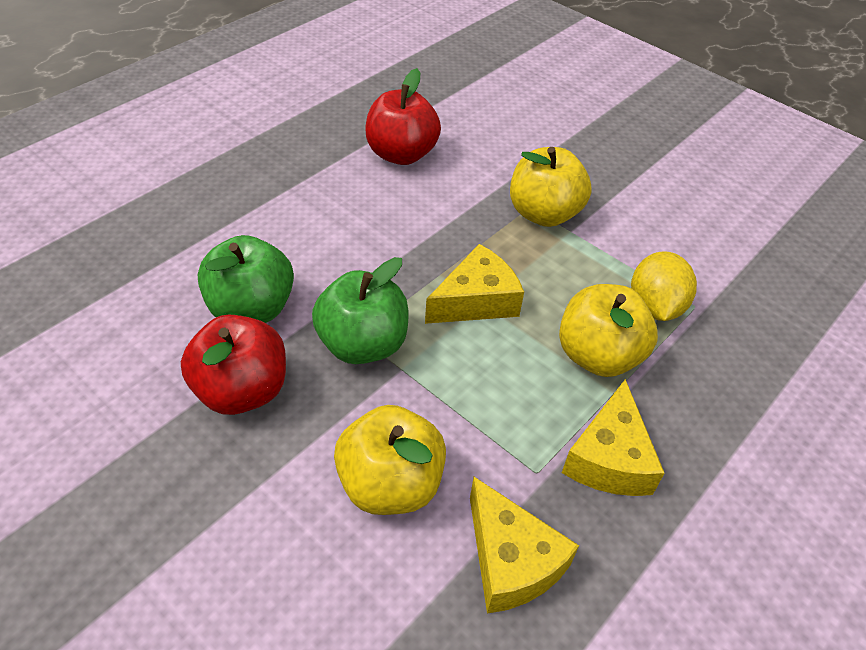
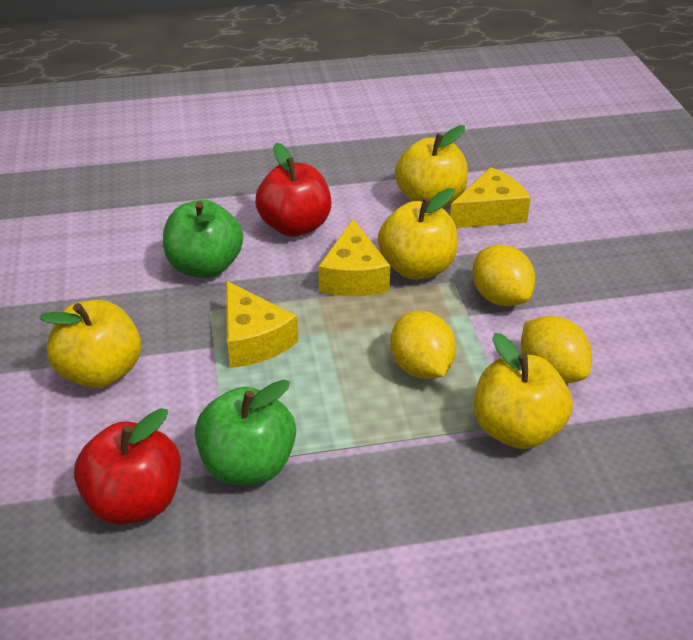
yellow apple: 3 -> 4
yellow lemon: 1 -> 3

